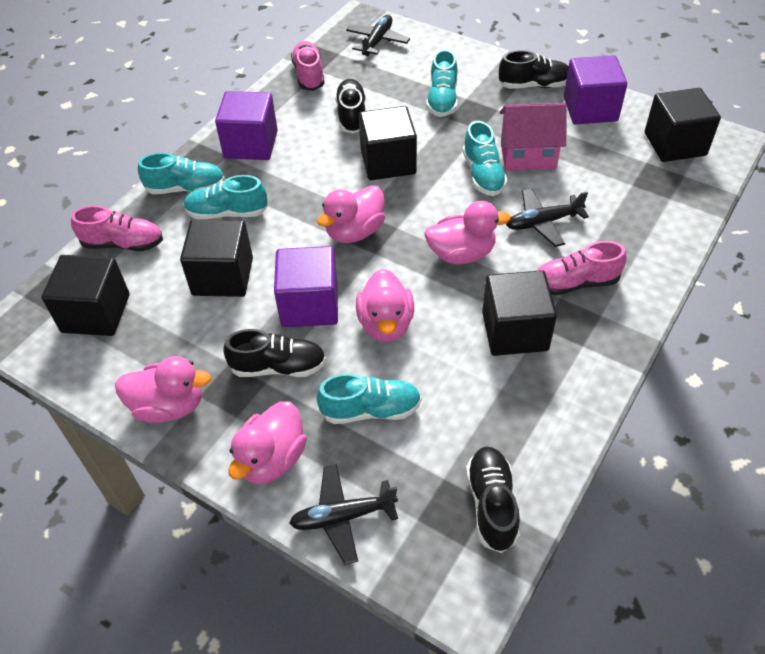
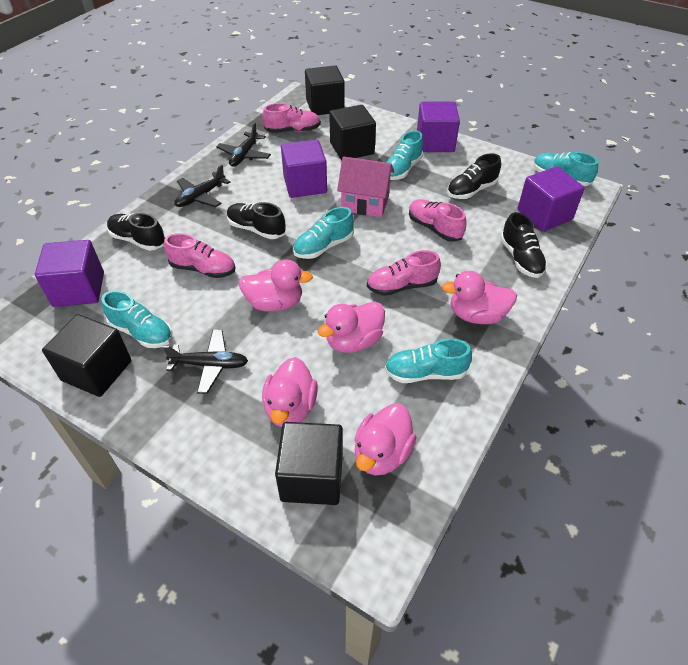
black cube: 5 -> 4
pink shoe: 3 -> 4
purple cube: 3 -> 4

